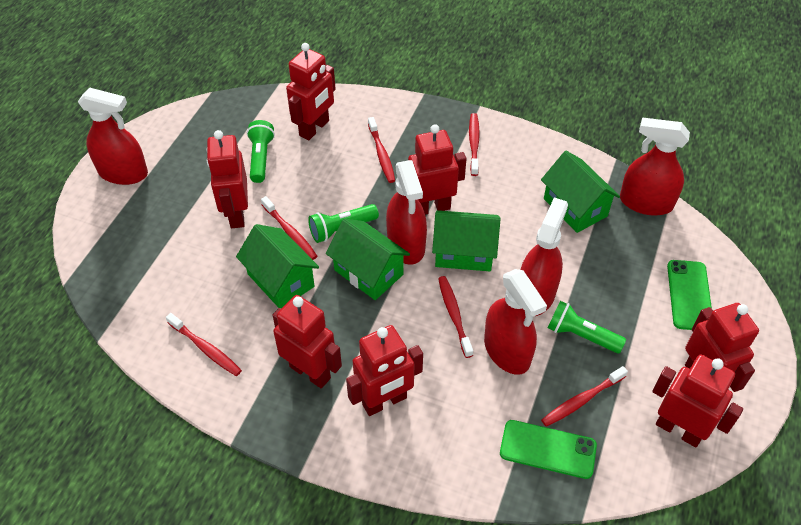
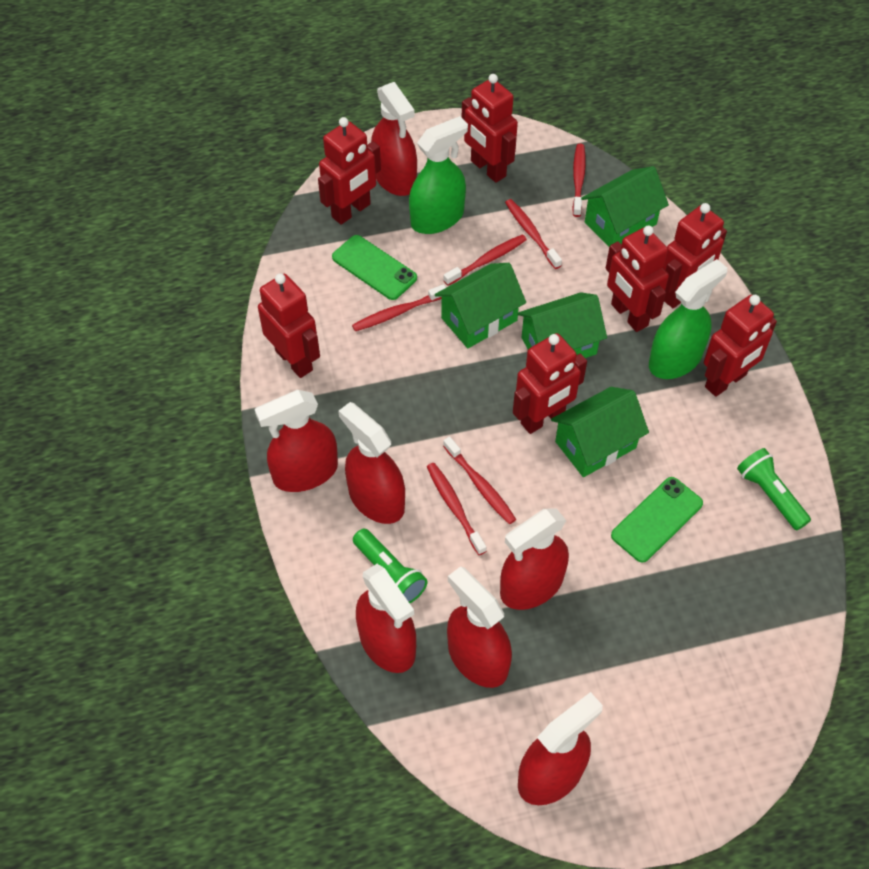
green flashlight: 3 -> 2
green spray bottle: 0 -> 2
red spray bottle: 5 -> 7

